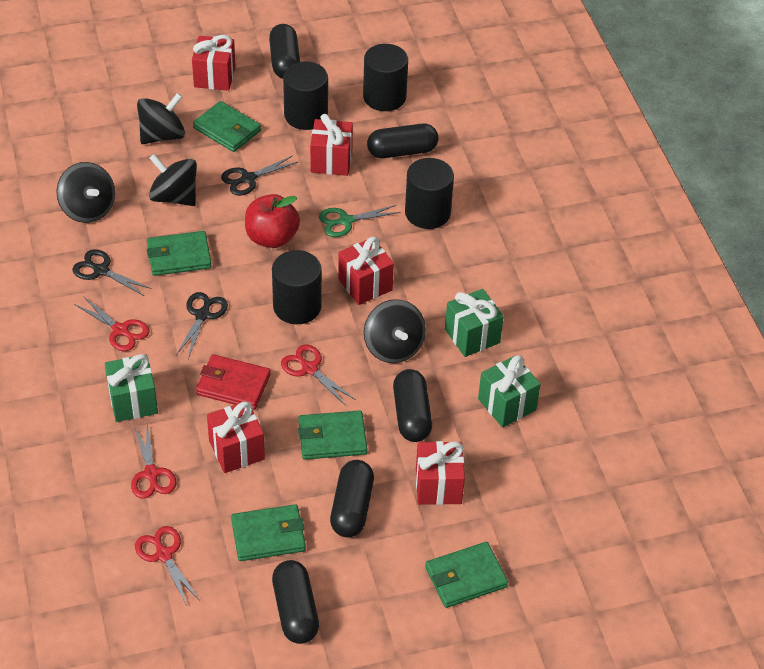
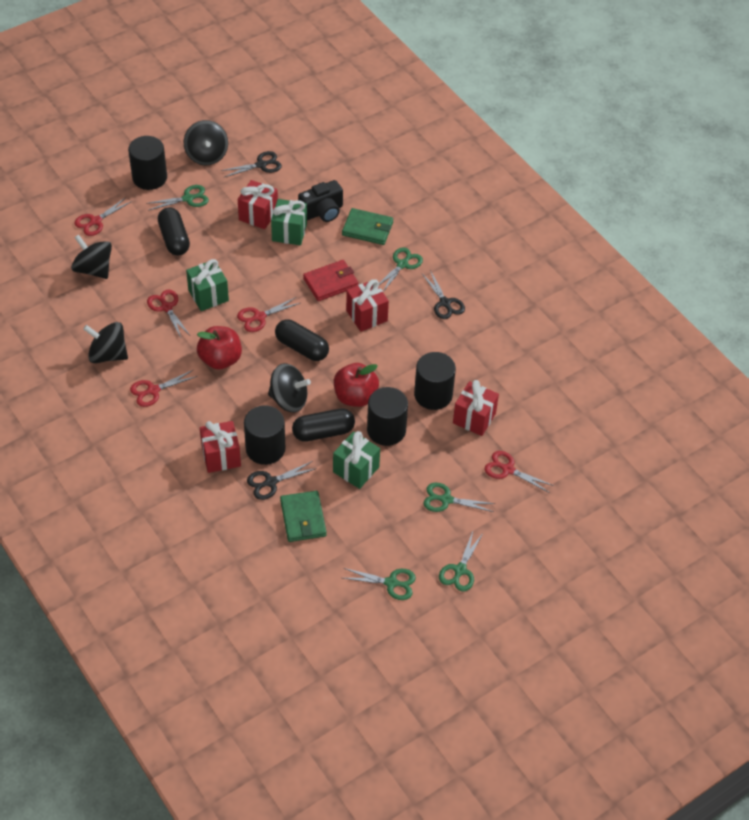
black camera: 0 -> 1
black capsule: 5 -> 3
green scissors: 1 -> 5
green wallet: 5 -> 2
red apple: 1 -> 2
red gift: 5 -> 4
red scissors: 4 -> 5

